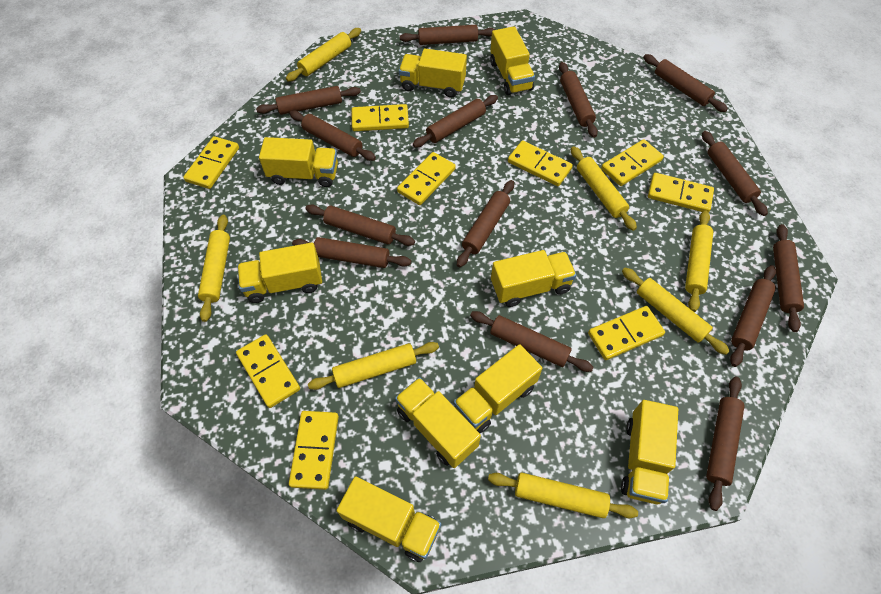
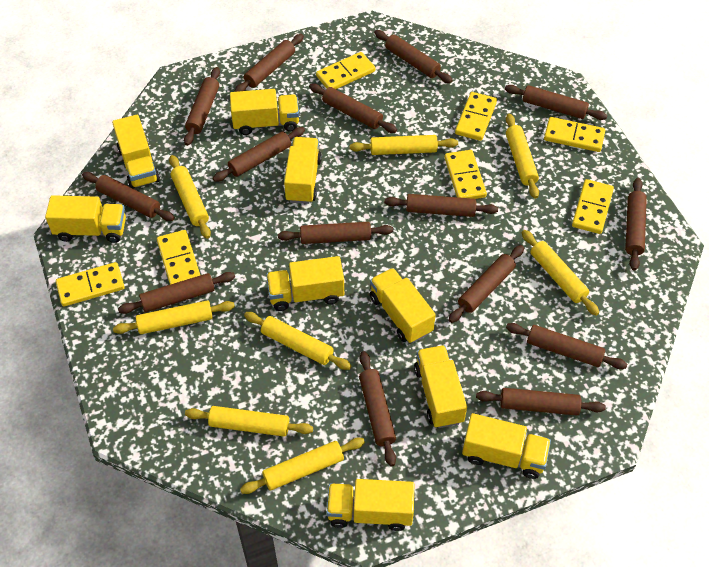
brown rolling pin: 14 -> 15
yellow domino: 9 -> 7
yellow rolling pin: 7 -> 8

